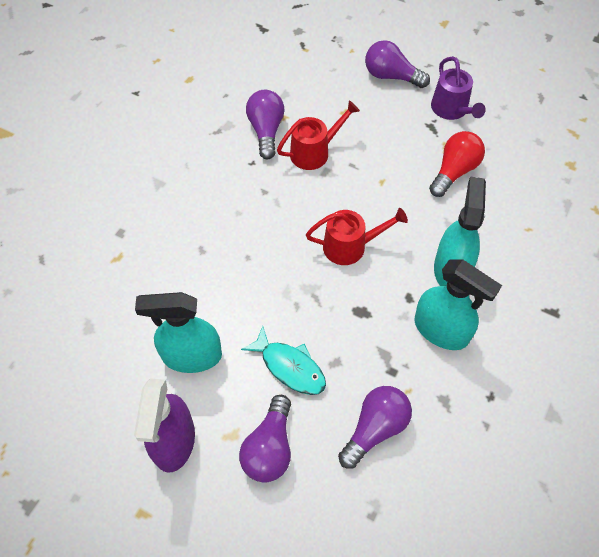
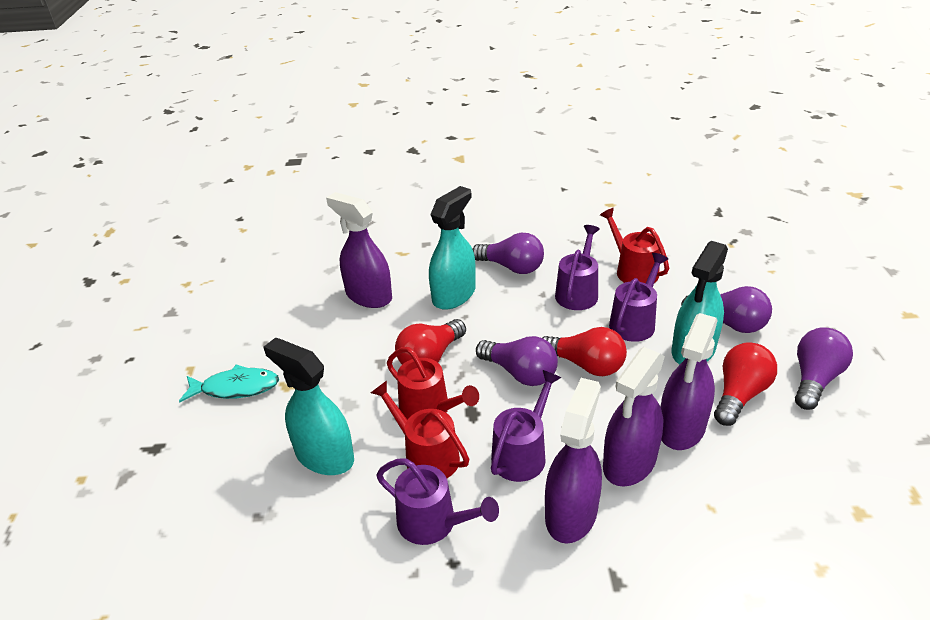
purple spray bottle: 1 -> 4
purple watering can: 1 -> 4
red light bulb: 1 -> 3
red watering can: 2 -> 3

